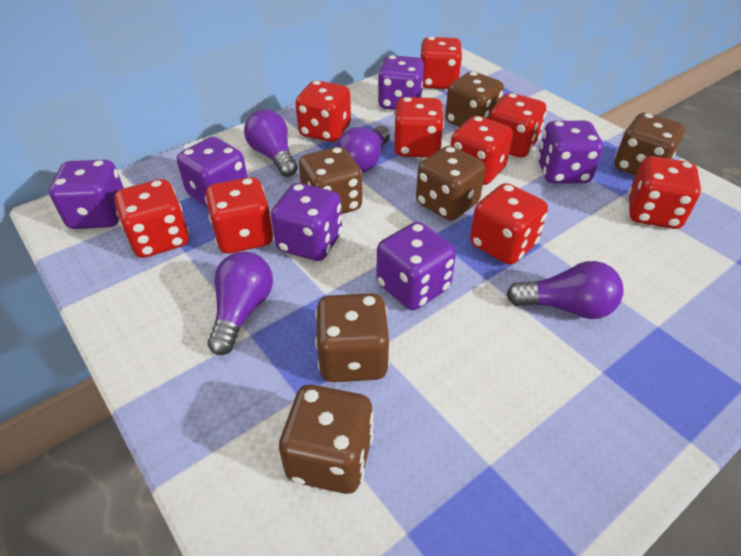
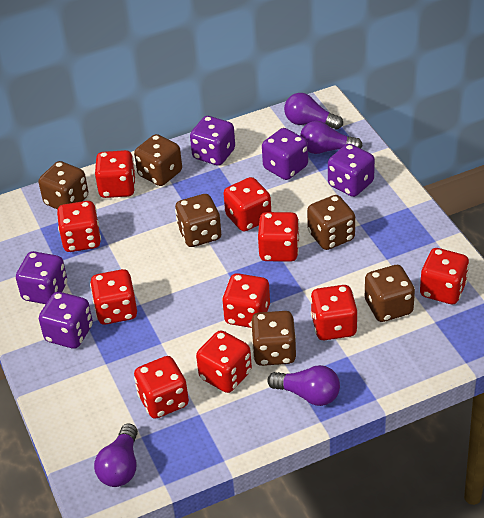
purple dice: 6 -> 5
red dice: 9 -> 10

